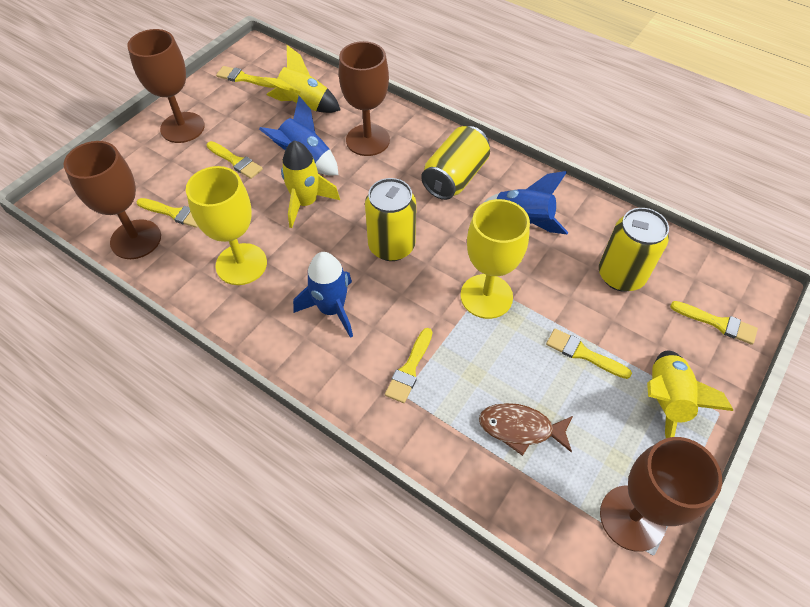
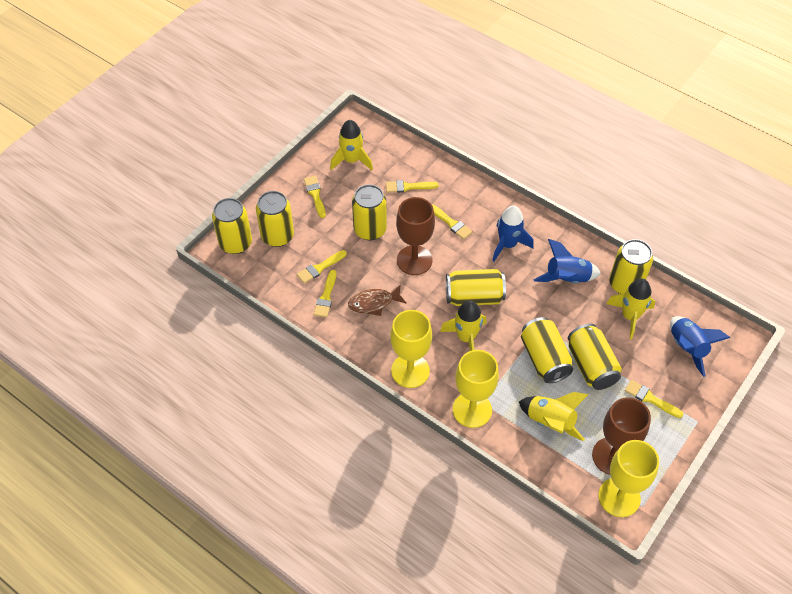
brown goblet: 4 -> 2
yellow can: 3 -> 7
yellow goblet: 2 -> 3
yellow rocket: 3 -> 4

